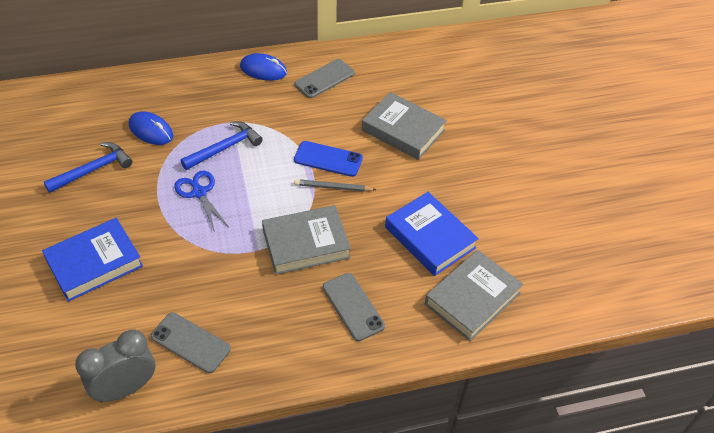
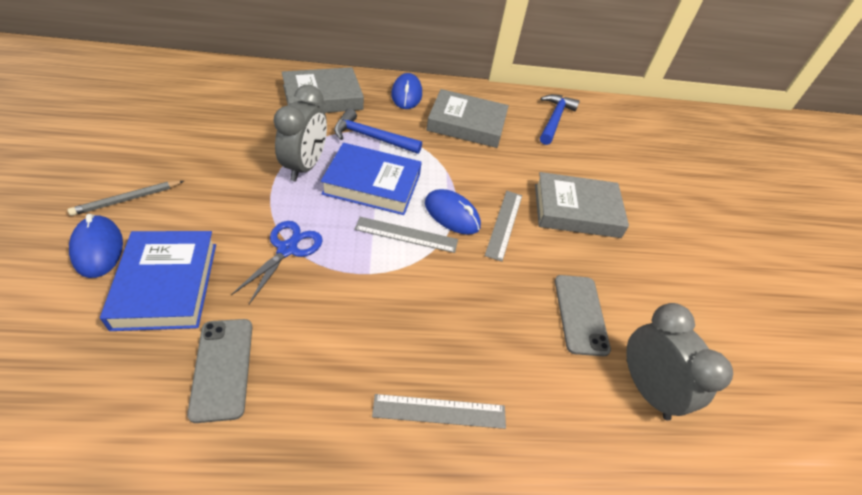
blue mouse: 2 -> 3
blue phone: 1 -> 0
grey clock: 1 -> 2
grey phone: 3 -> 2
grey ruler: 0 -> 3

